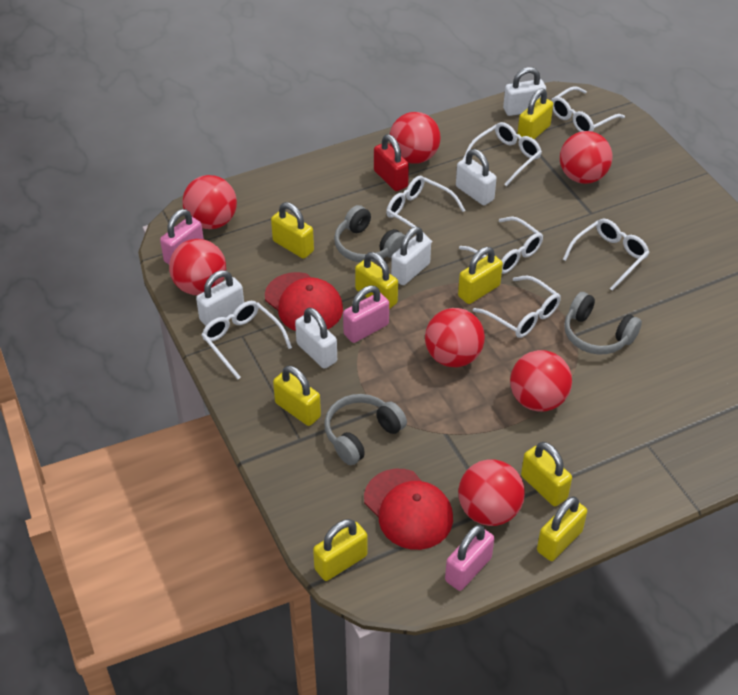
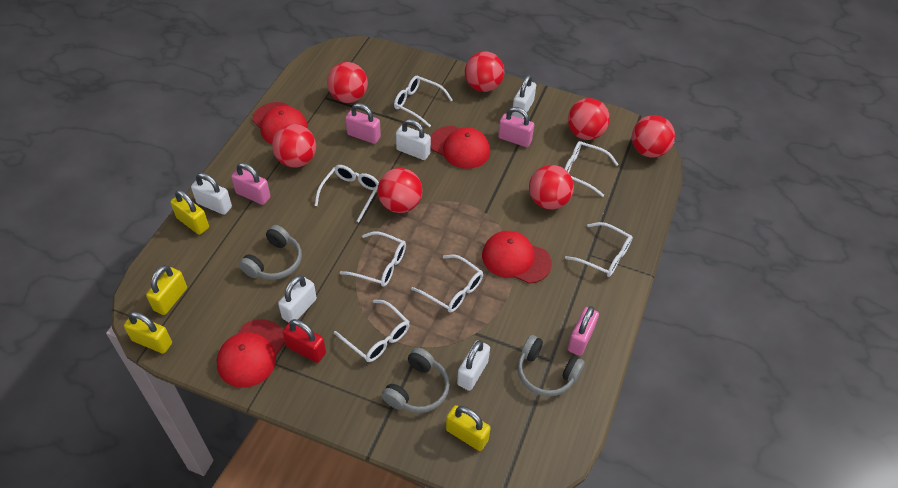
pink padlock: 3 -> 4
red cap: 2 -> 4
yellow padlock: 8 -> 4

